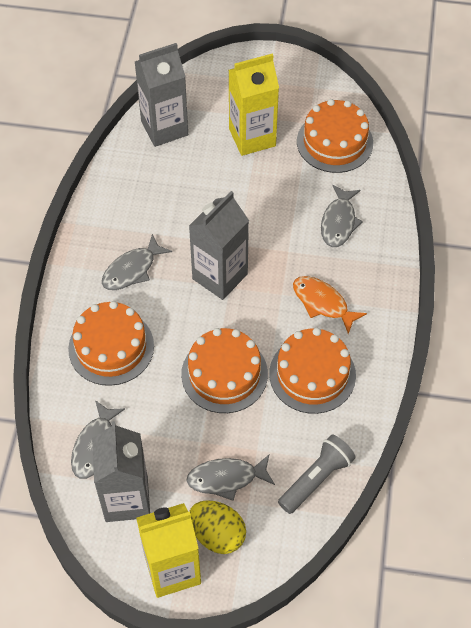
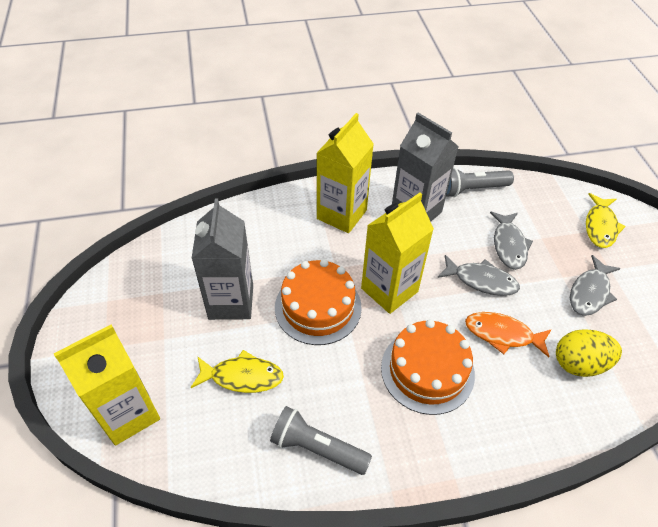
grey carton: 3 -> 2
grey fish: 4 -> 3
grey flashlight: 1 -> 2
orange cake: 4 -> 2
yellow carton: 2 -> 3
yellow fish: 0 -> 2

